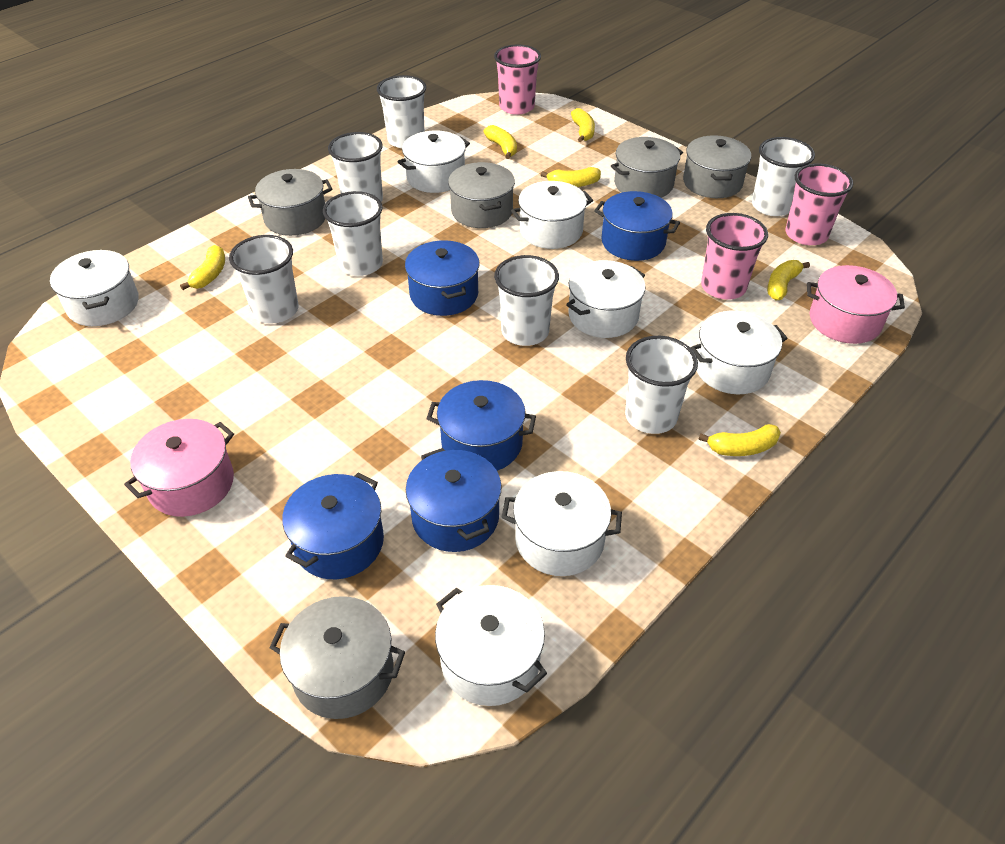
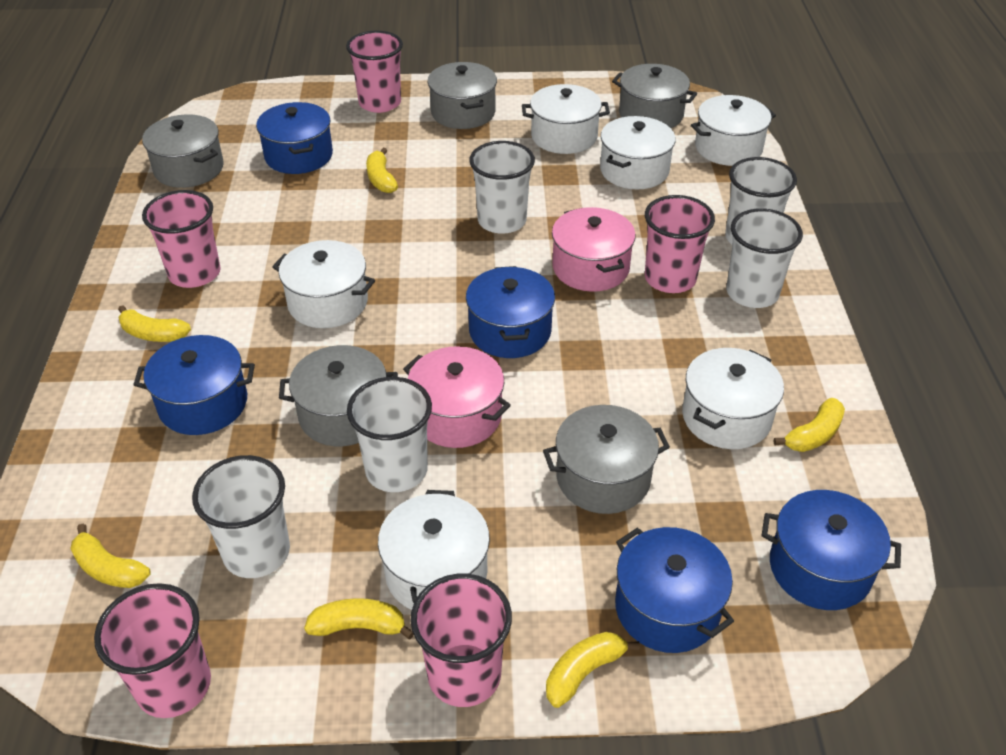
pink cup: 3 -> 5
white cup: 7 -> 5
white pot: 7 -> 6

